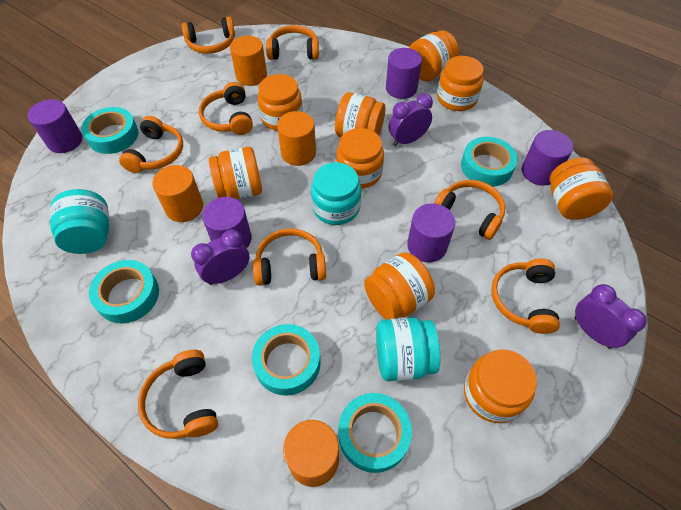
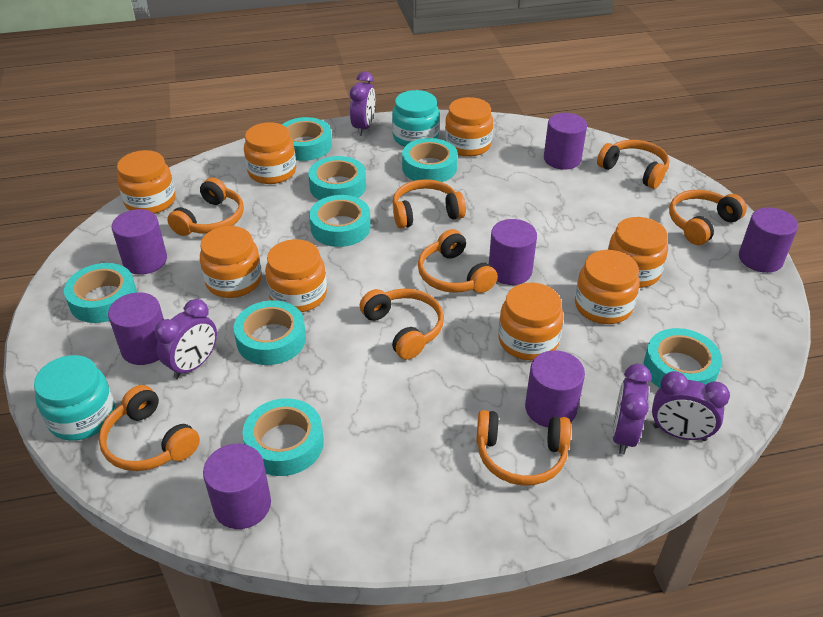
orange cylinder: 4 -> 0
orange jar: 9 -> 8
purple clock: 3 -> 4
purple cylinder: 5 -> 7
turquoise jar: 3 -> 2
turquoise tape: 5 -> 8

